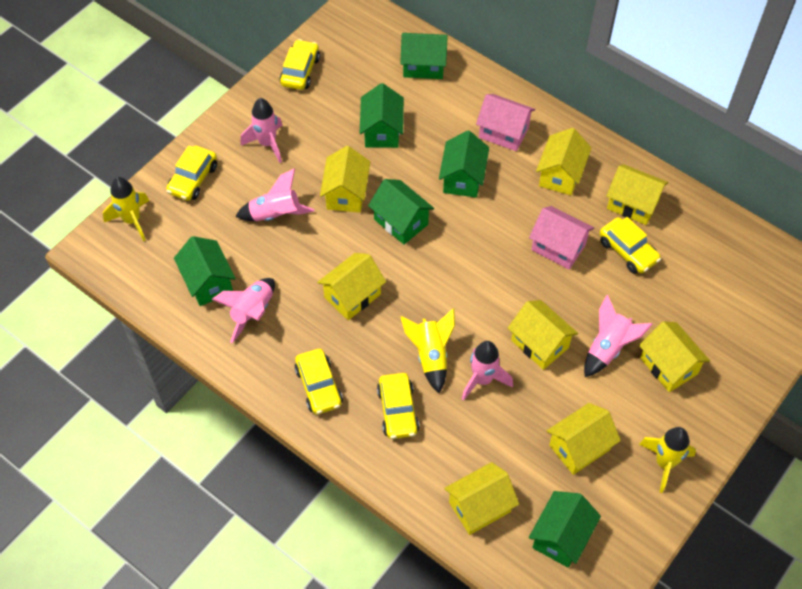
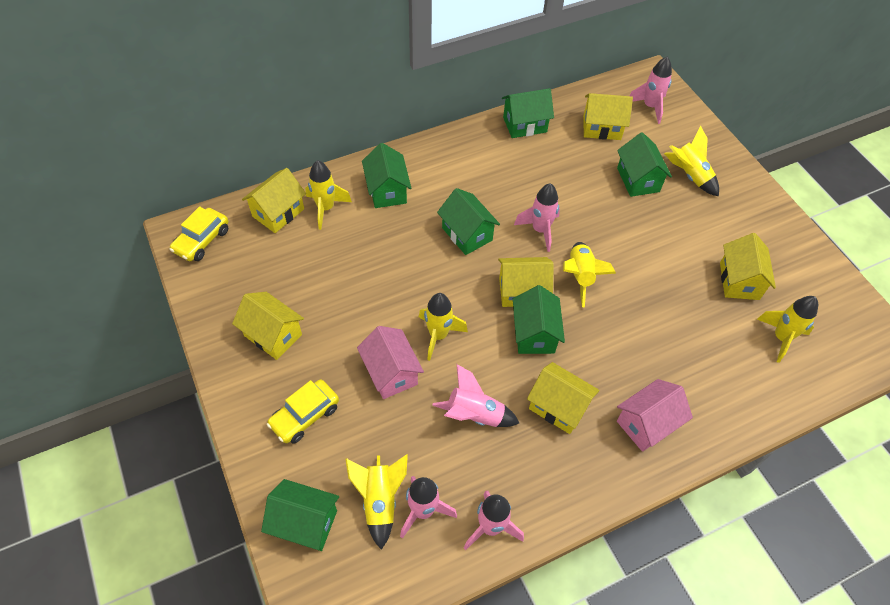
yellow car: 5 -> 2
yellow house: 8 -> 6
yellow rocket: 3 -> 6

